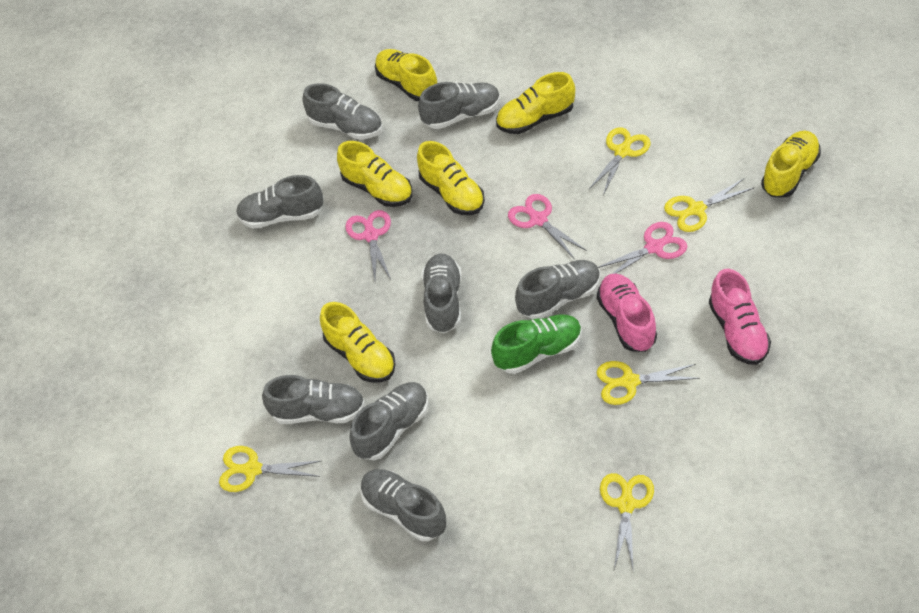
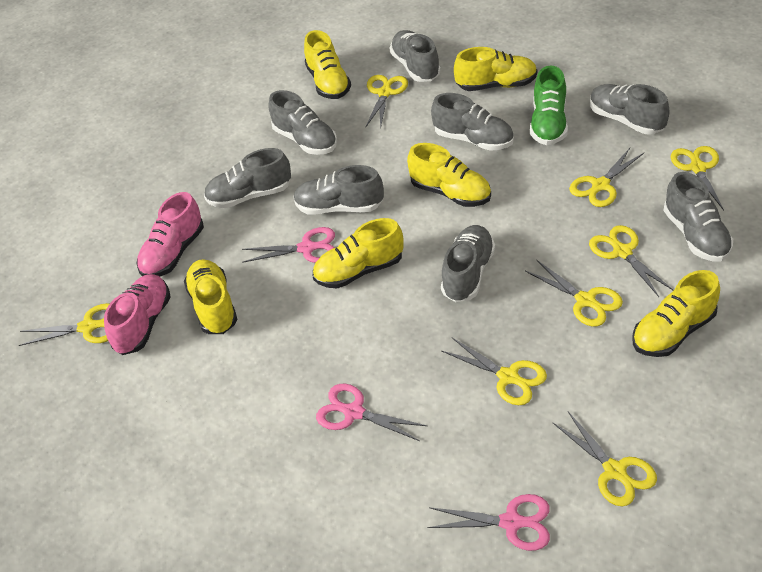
yellow scissors: 5 -> 8

